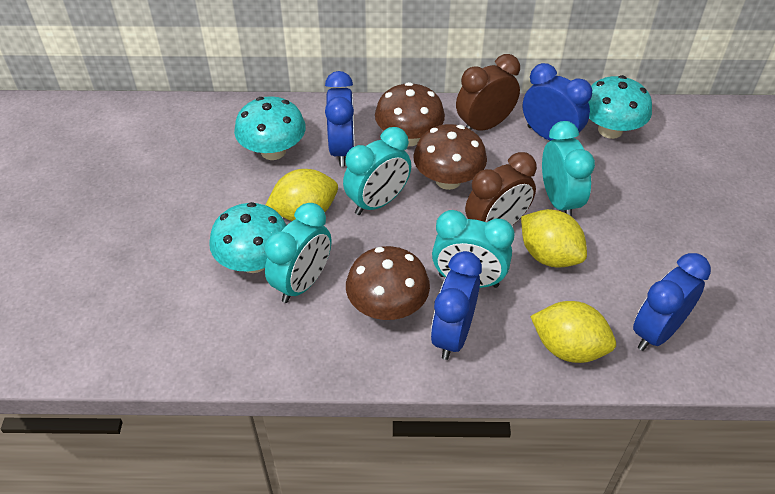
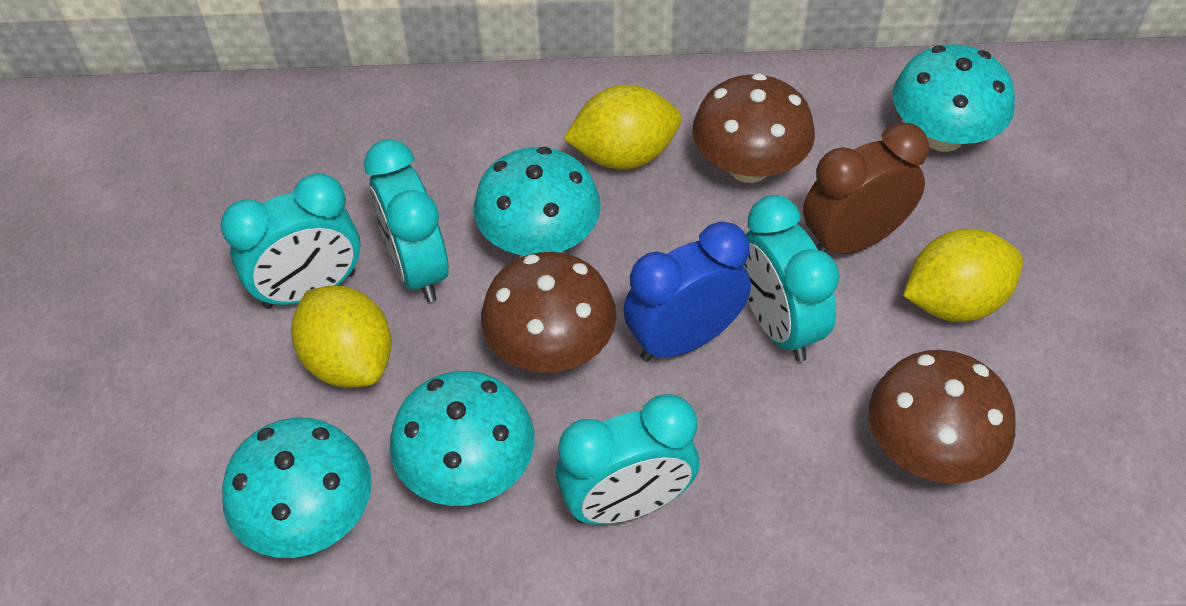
blue clock: 4 -> 1
brown clock: 2 -> 1
turquoise mushroom: 3 -> 4

